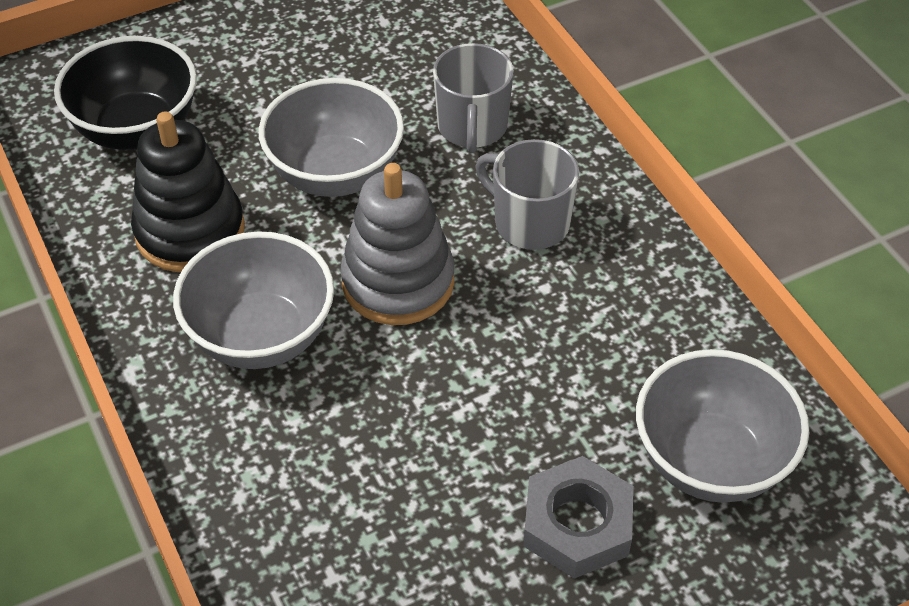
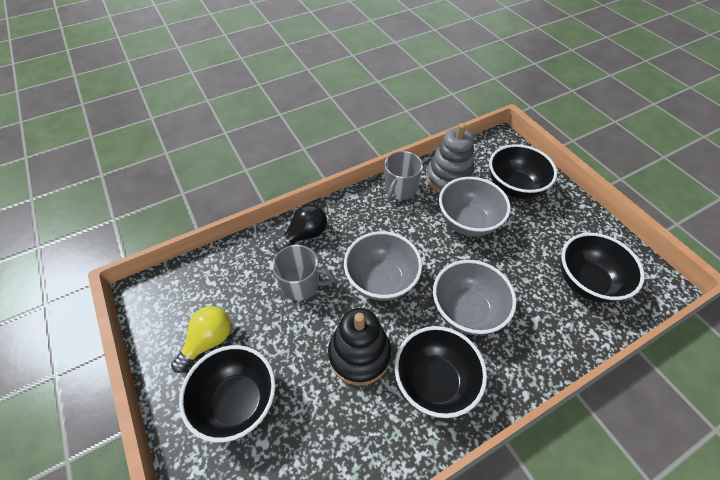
black bowl: 1 -> 4
black light bulb: 0 -> 1
grey nut: 1 -> 0
yellow light bulb: 0 -> 1

